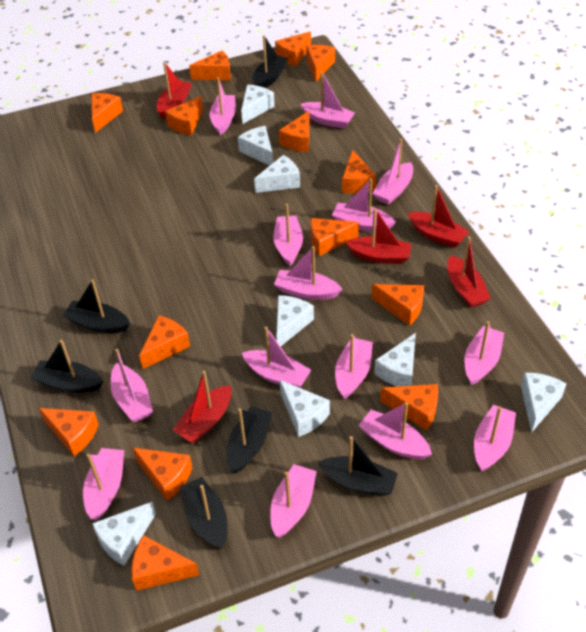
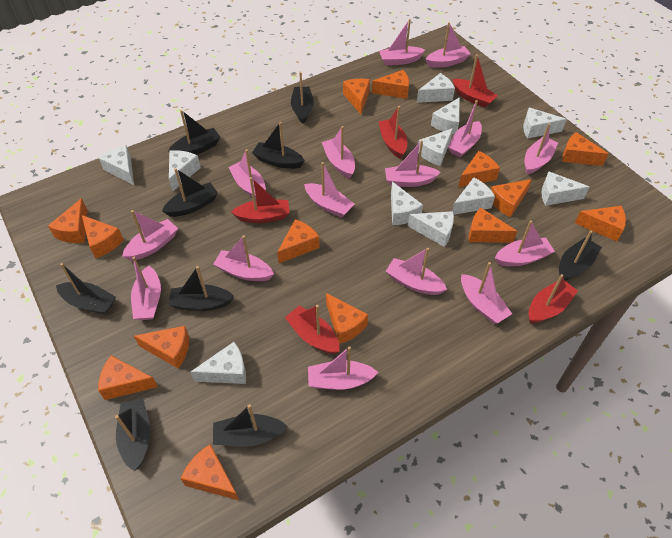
black boat: 6 -> 9
pink boat: 14 -> 15
white cheese: 8 -> 11

